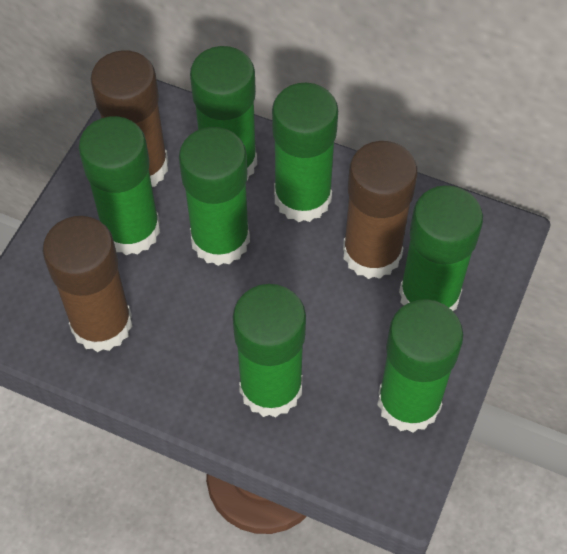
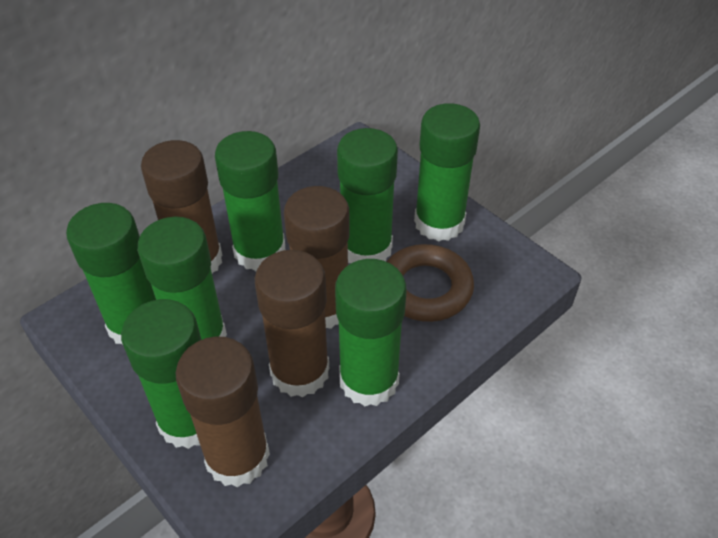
brown glue stick: 3 -> 4
brown ring: 0 -> 1

